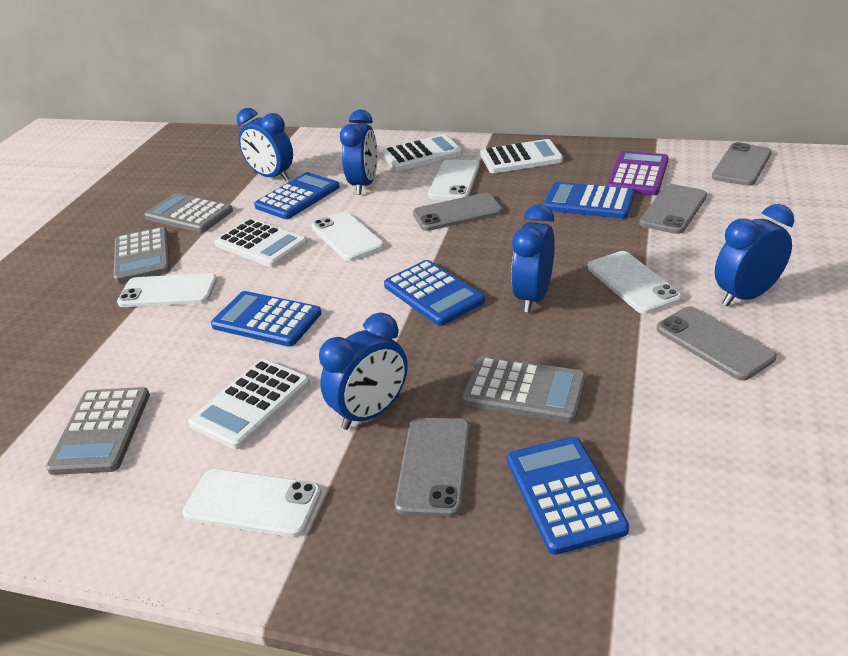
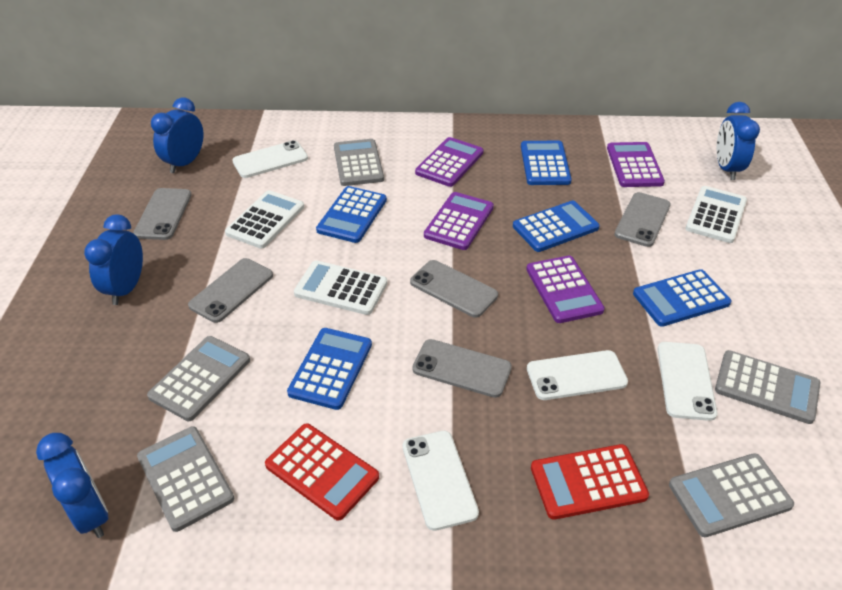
blue clock: 5 -> 4
grey calculator: 4 -> 5
purple calculator: 1 -> 4
red calculator: 0 -> 2
white calculator: 4 -> 3
white phone: 5 -> 4

